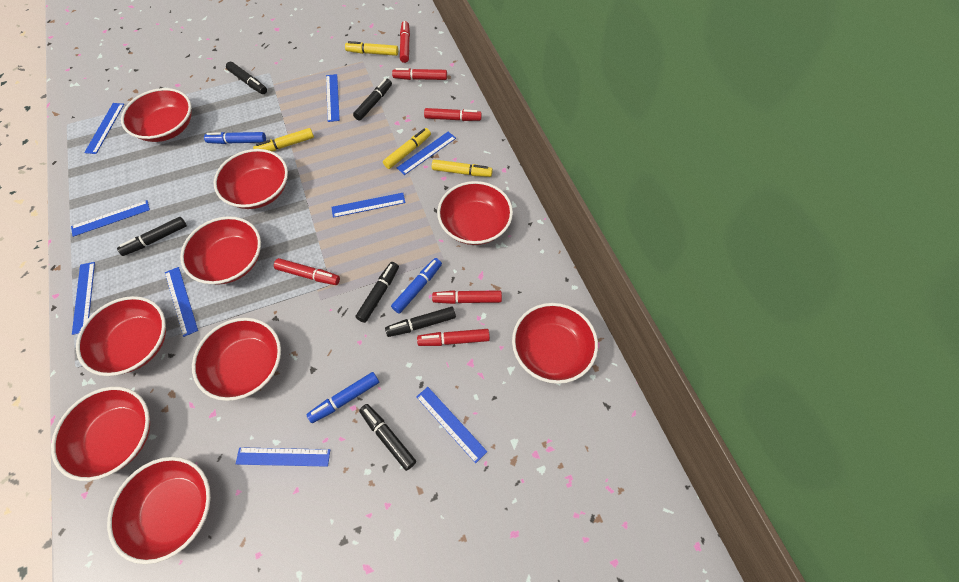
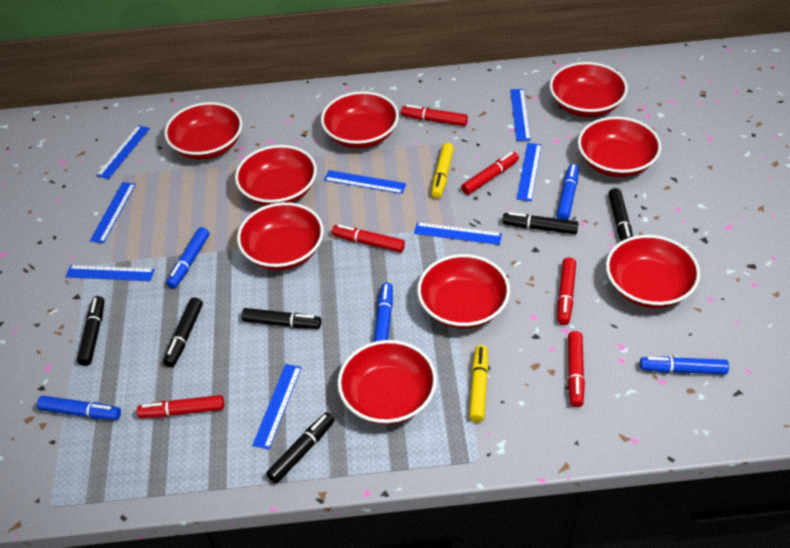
blue marker: 3 -> 5
blue ruler: 9 -> 8
yellow marker: 4 -> 2

